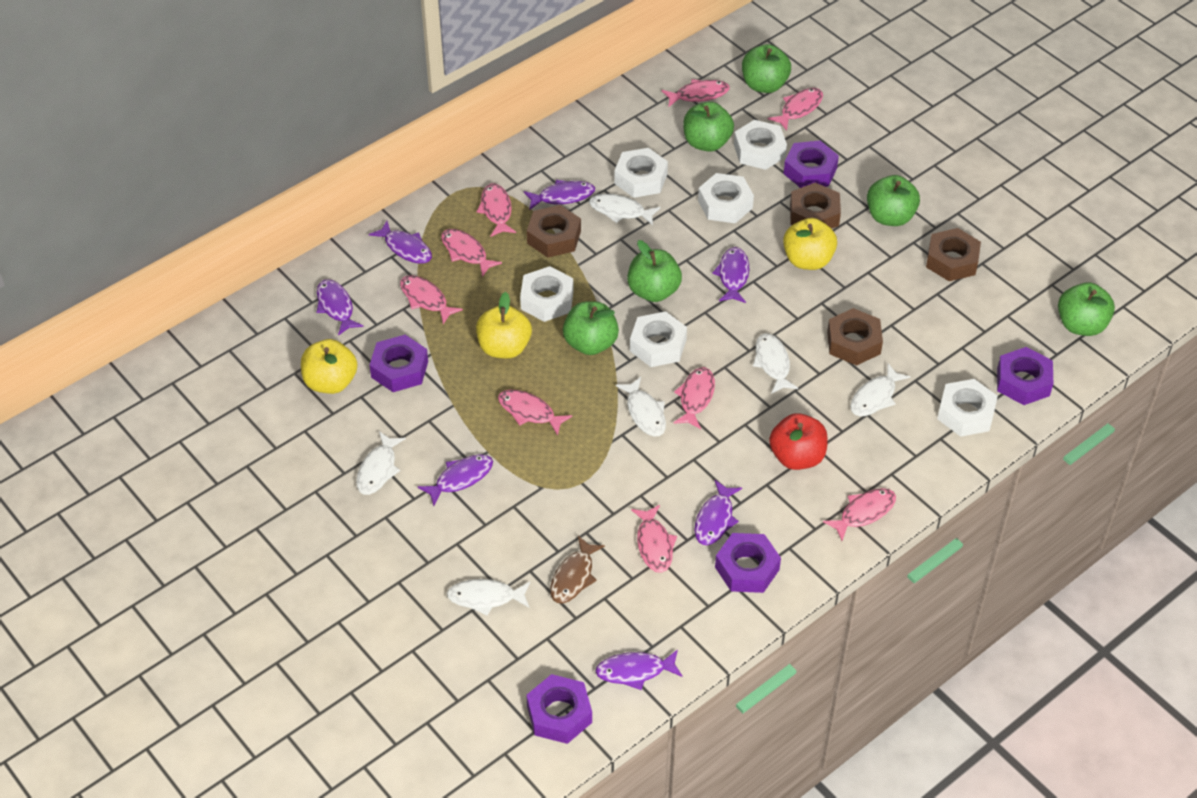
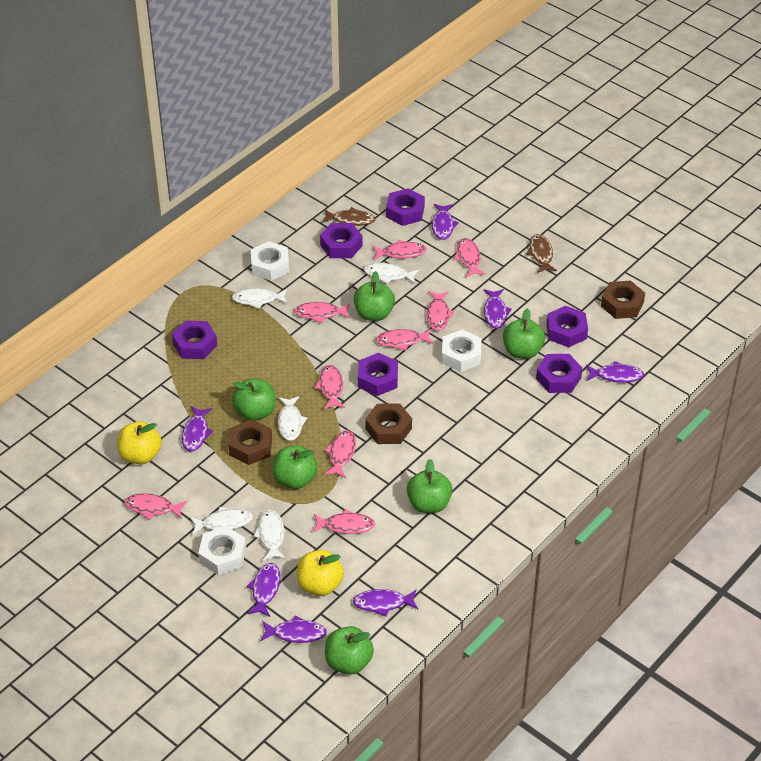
brown fish: 1 -> 2
brown nut: 4 -> 3
purple nut: 5 -> 6
red apple: 1 -> 0
white fish: 6 -> 5
white nut: 6 -> 3
yellow apple: 3 -> 2

